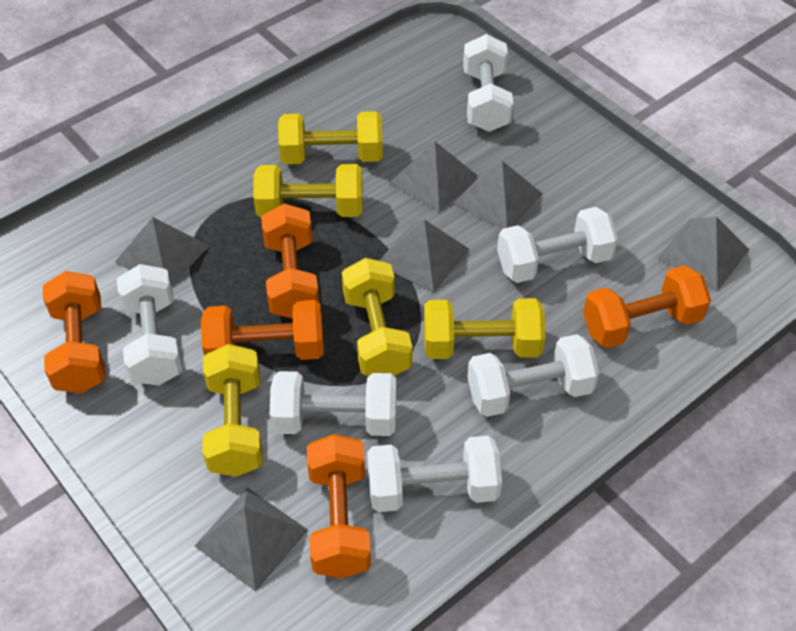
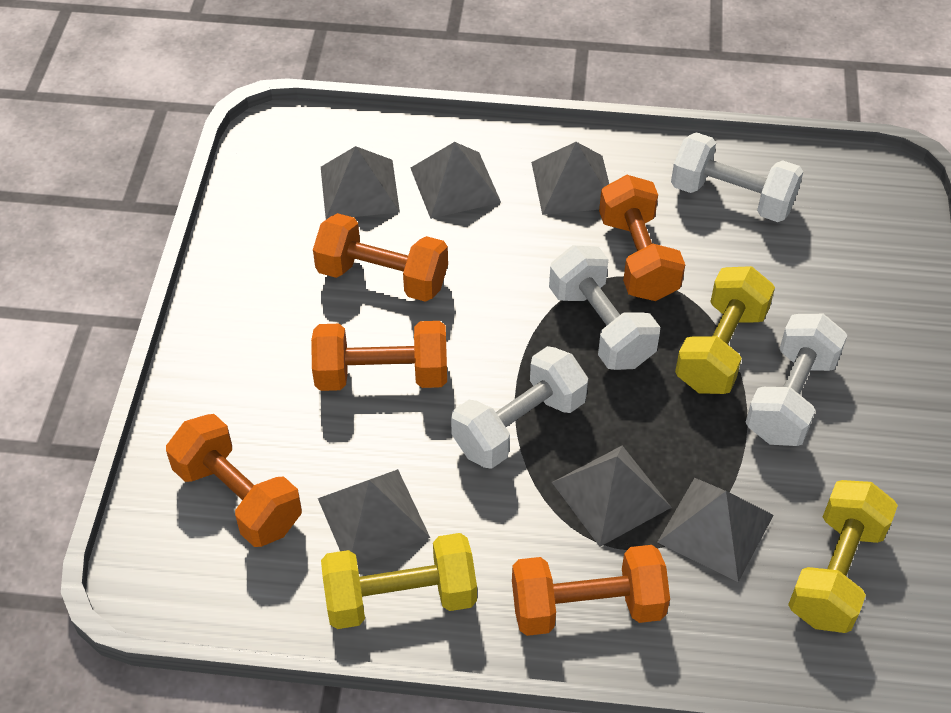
white dumbbell: 6 -> 4
yellow dumbbell: 5 -> 3

